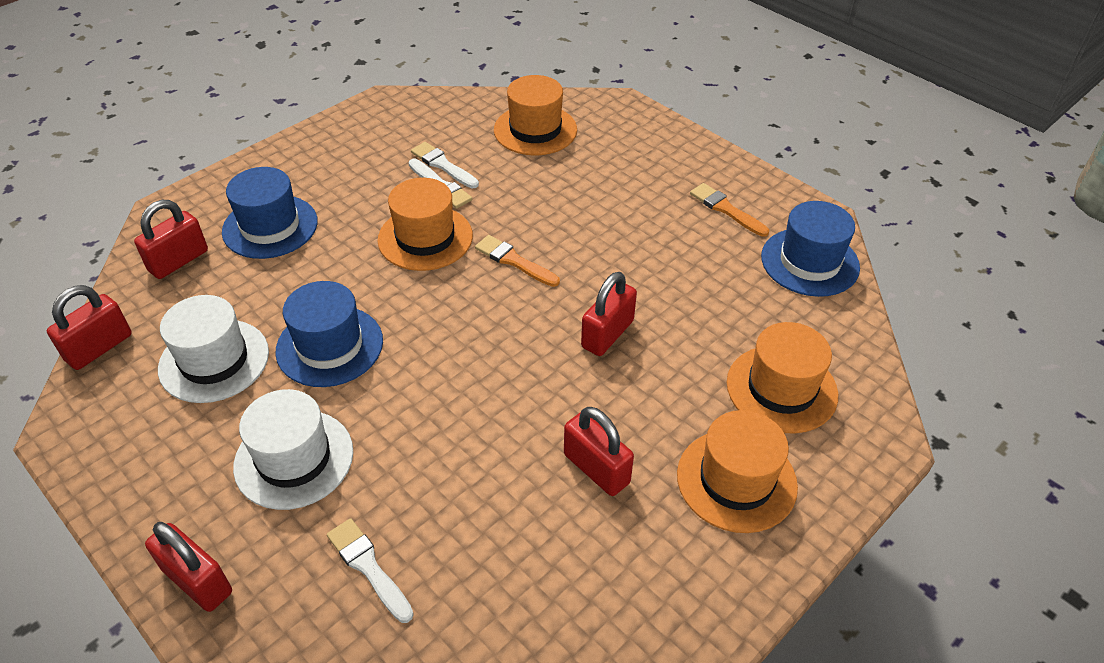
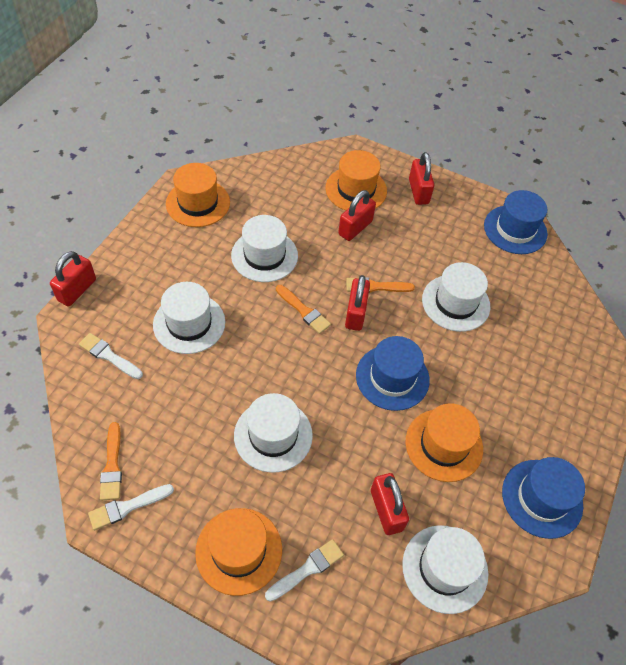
orange brush: 2 -> 3
white hat: 2 -> 5

